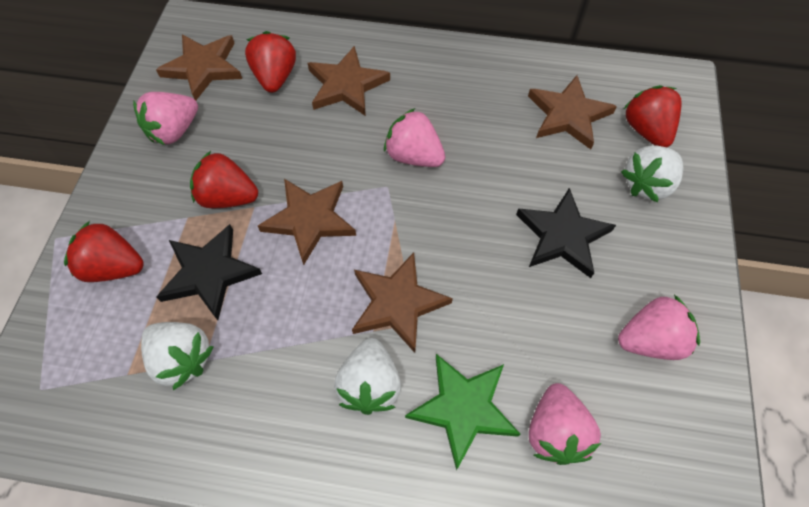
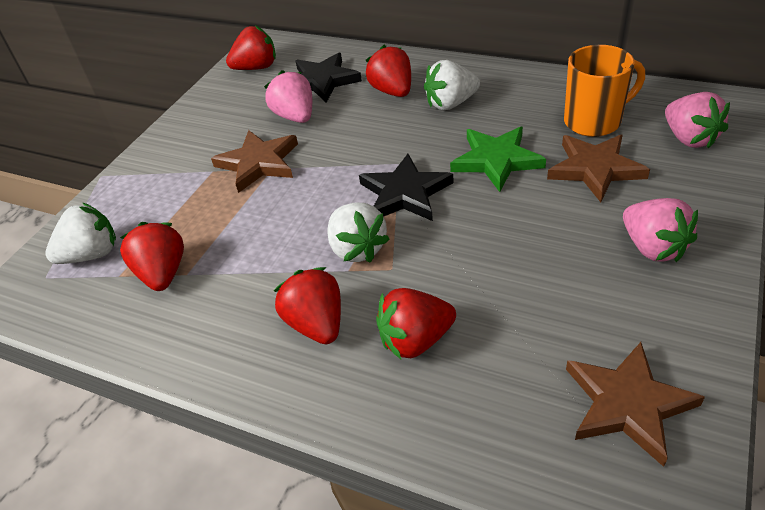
brown star: 5 -> 3
orange mug: 0 -> 1
pink strawberry: 4 -> 3
red strawberry: 4 -> 5

